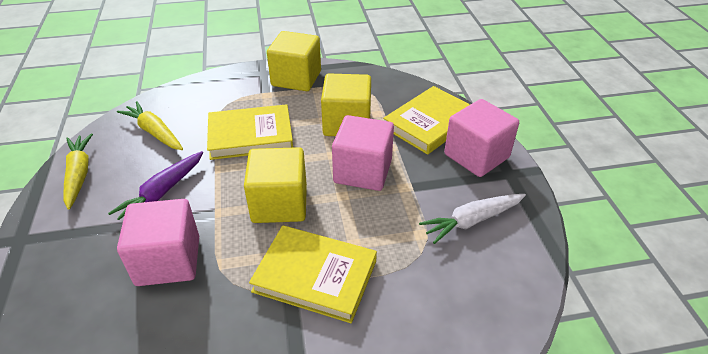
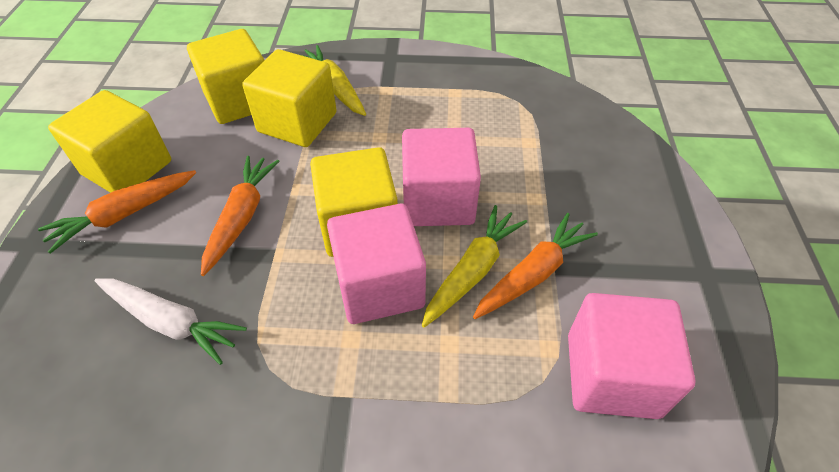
orange carrot: 0 -> 3
purple carrot: 1 -> 0
yellow book: 3 -> 0
yellow cube: 3 -> 4

